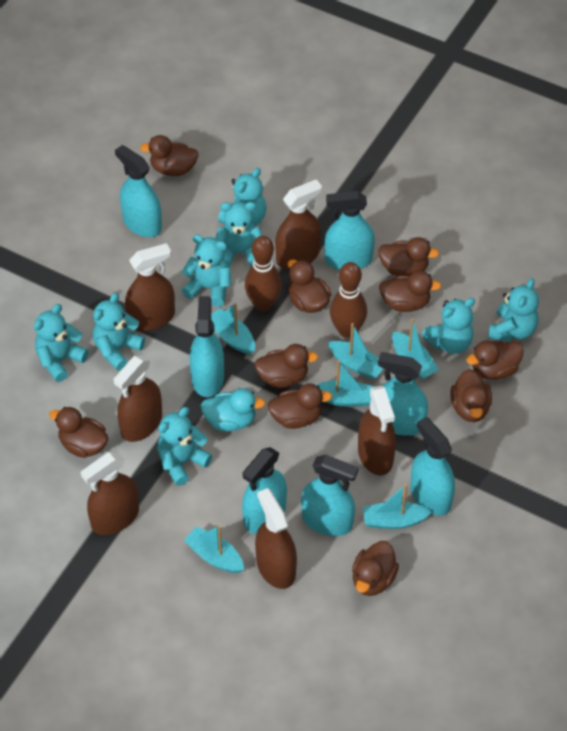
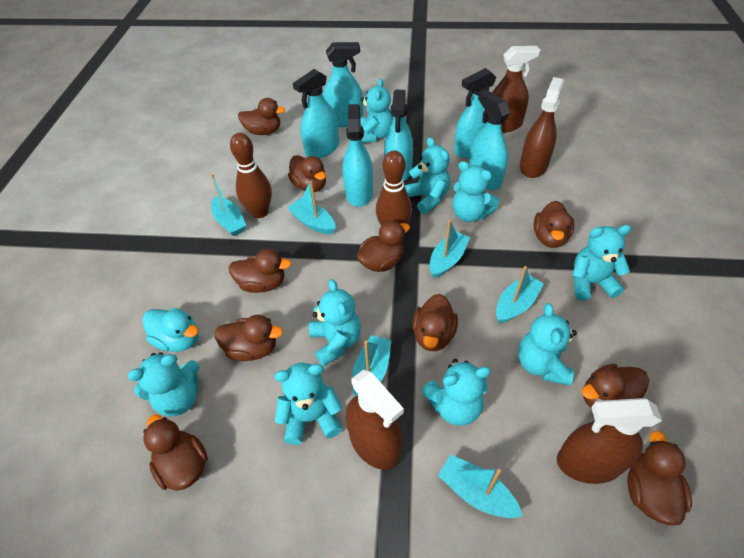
brown spray bottle: 6 -> 4
turquoise spray bottle: 7 -> 6
turquoise teddy bear: 8 -> 9

